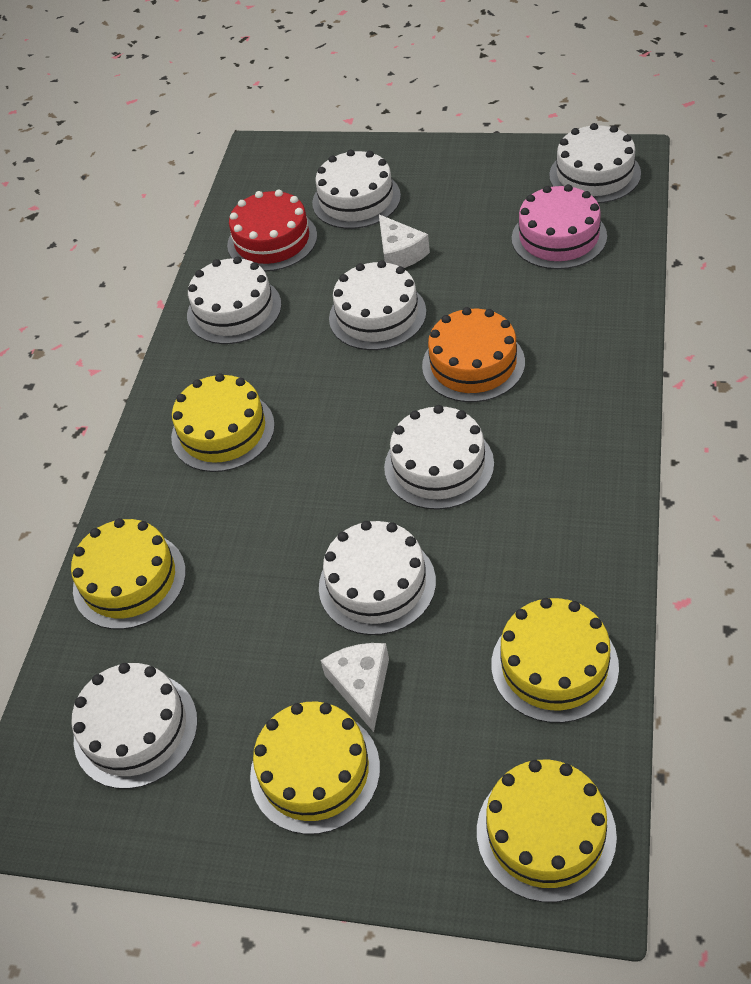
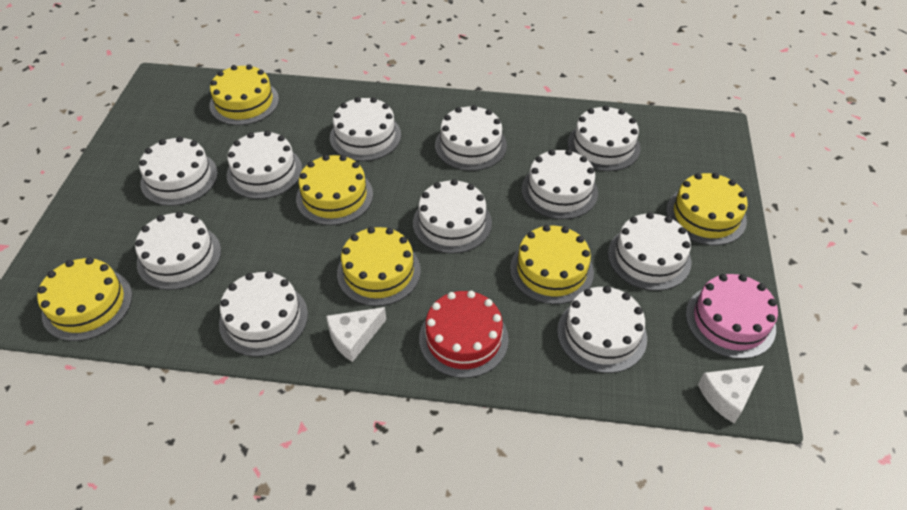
orange cake: 1 -> 0
white cake: 7 -> 11
yellow cake: 5 -> 6

